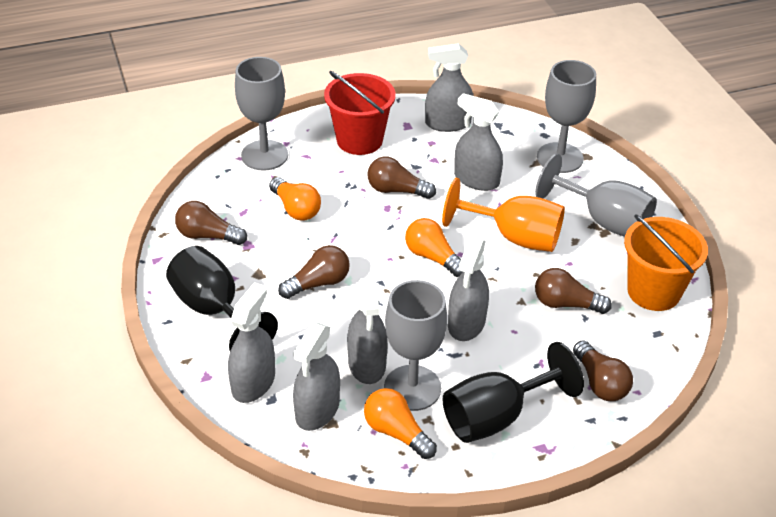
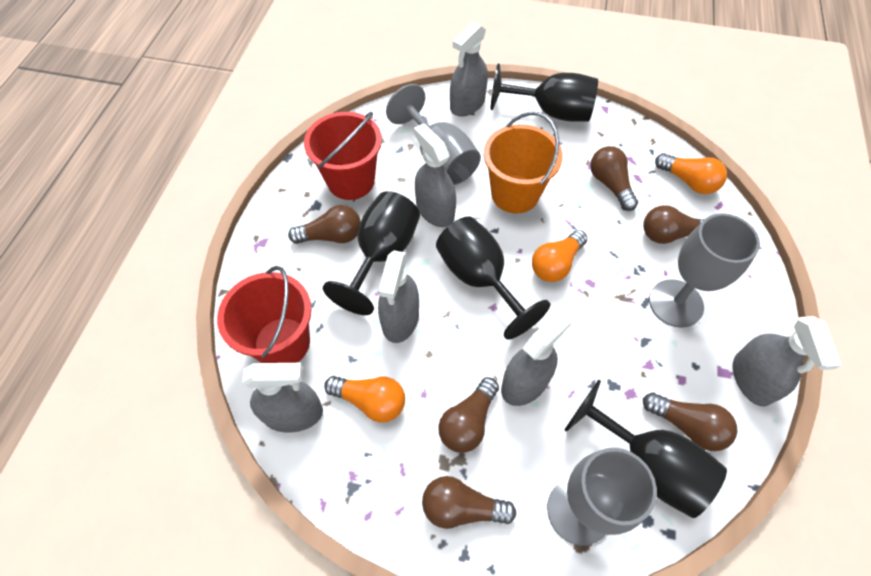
black goblet: 2 -> 4
brown light bulb: 5 -> 6
grey goblet: 4 -> 3
orange goblet: 1 -> 0
red bucket: 1 -> 2

